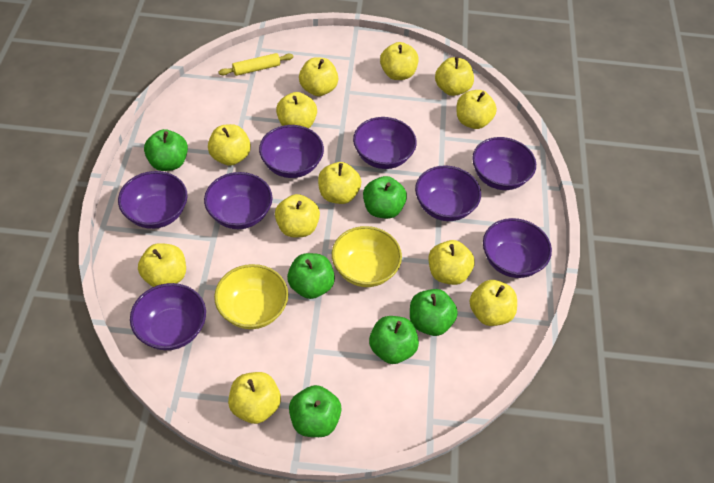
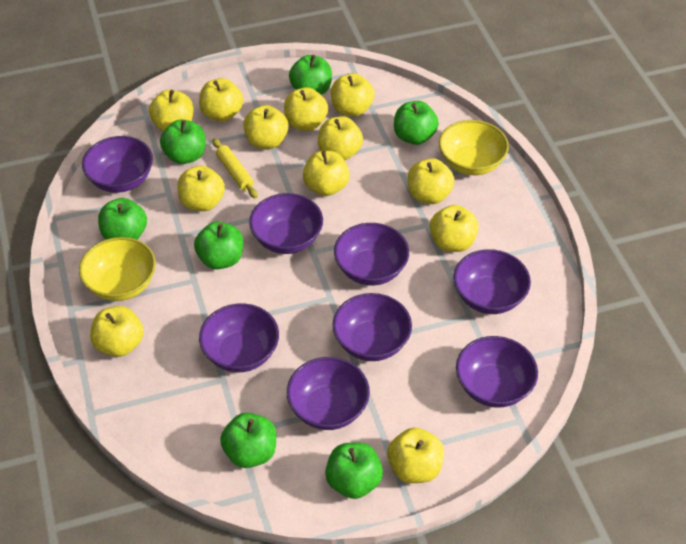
green apple: 6 -> 7

